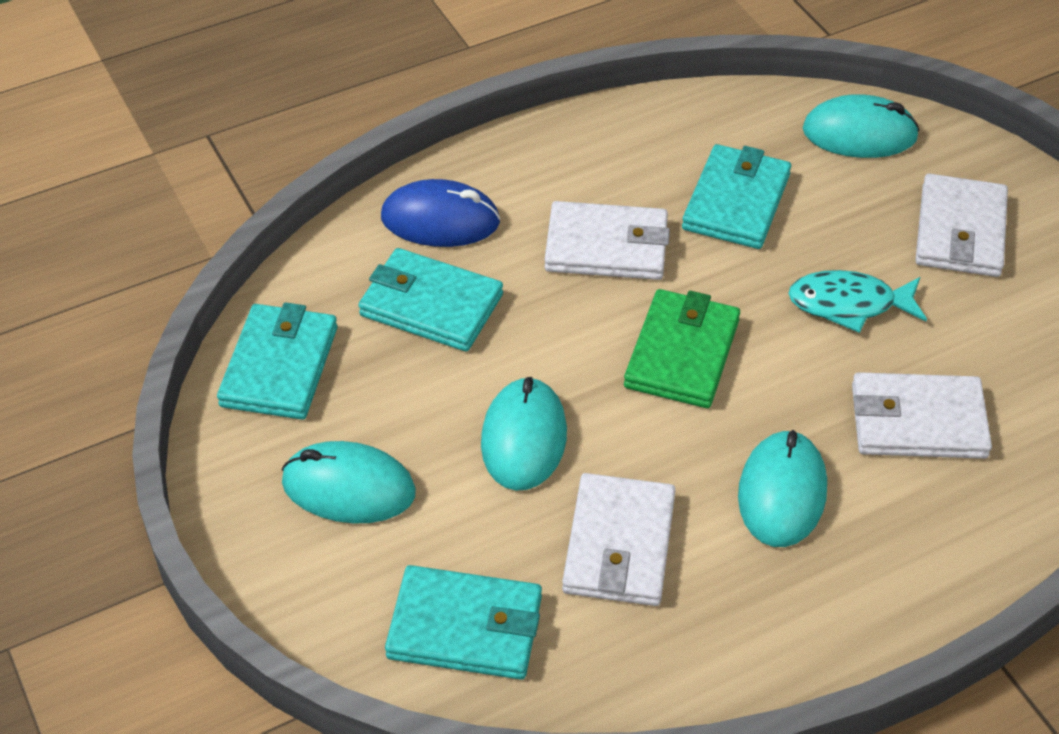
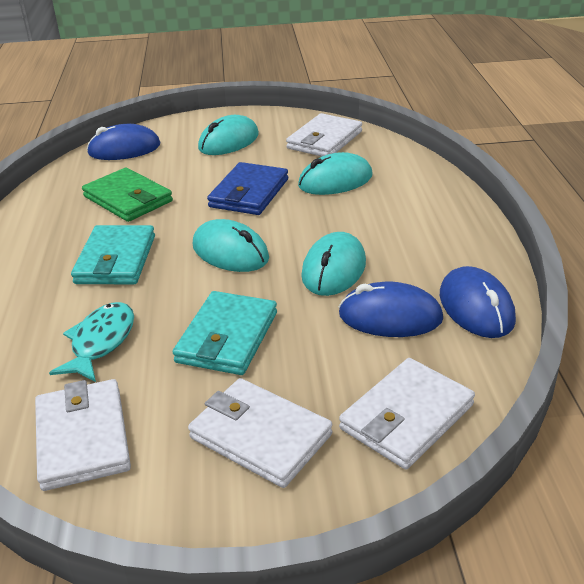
blue mouse: 1 -> 3
blue wallet: 0 -> 1
turquoise wallet: 4 -> 2

